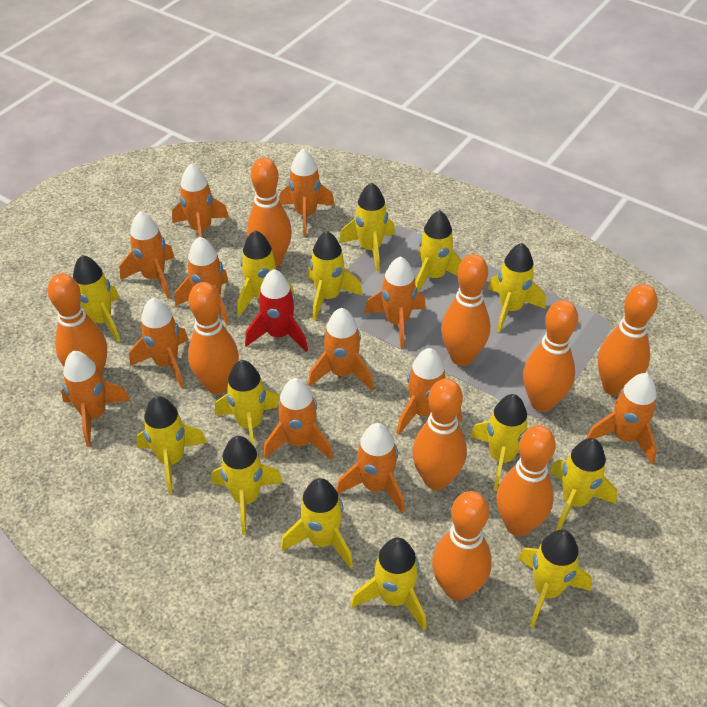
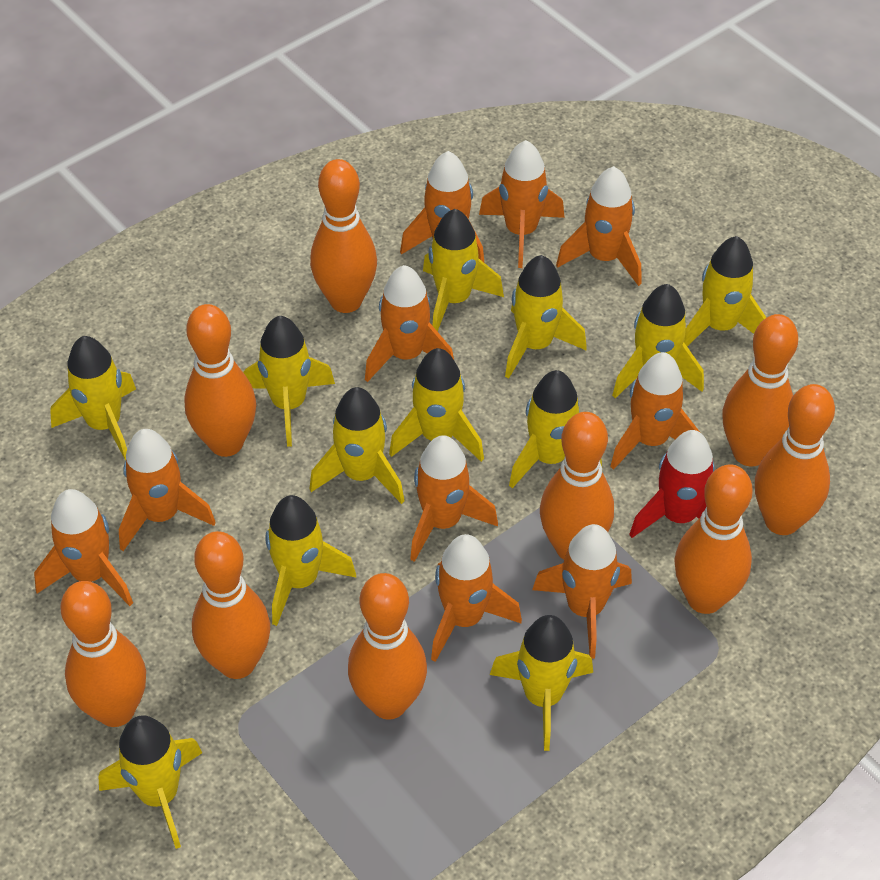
orange rocket: 12 -> 10
yellow rocket: 14 -> 12

